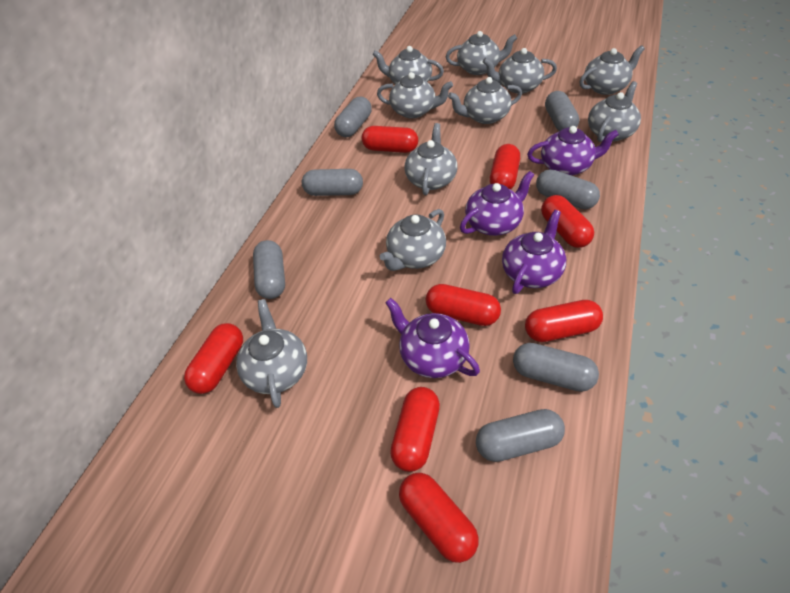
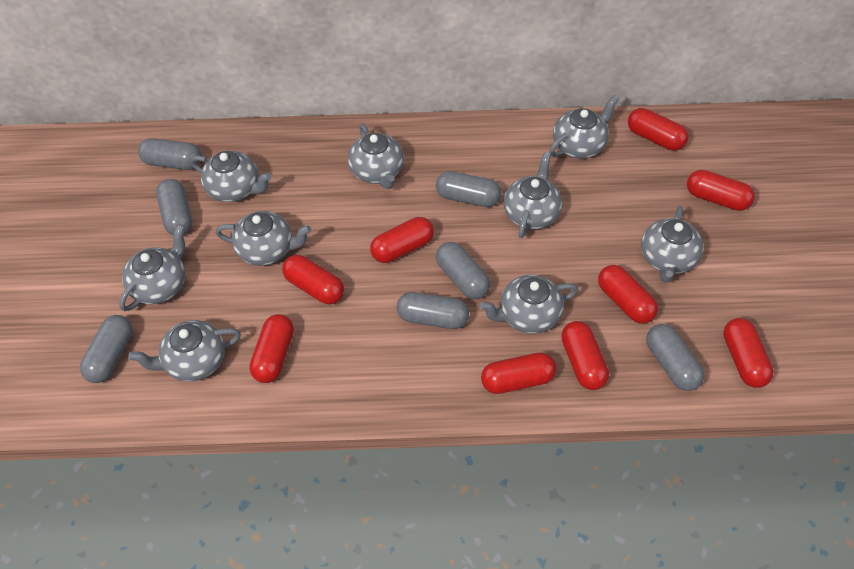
grey teapot: 10 -> 9
purple teapot: 4 -> 0
red capsule: 8 -> 9

